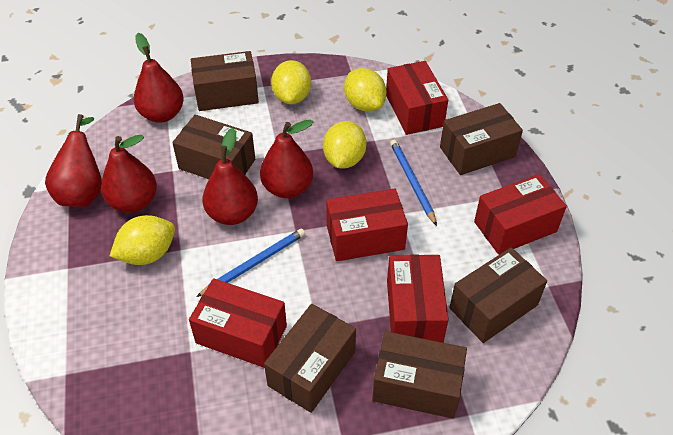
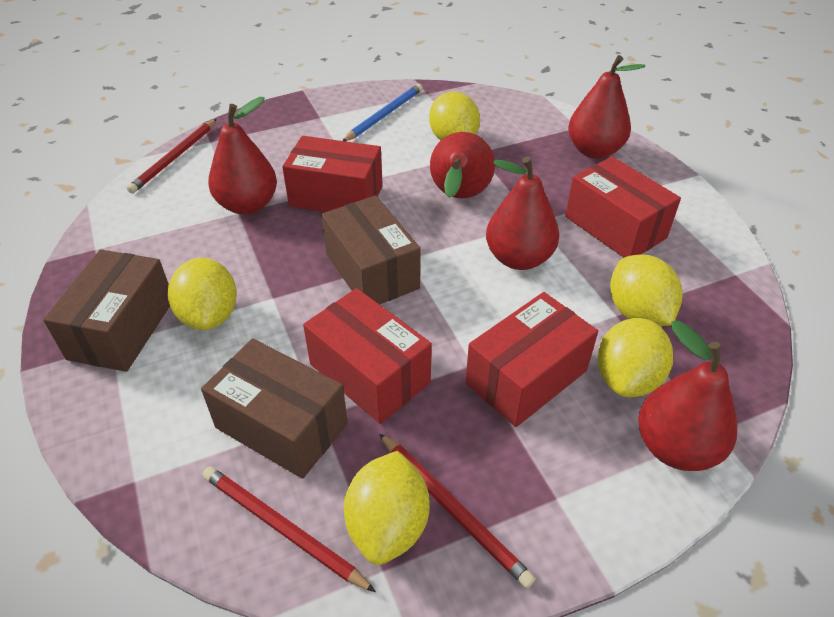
blue pencil: 2 -> 1
brown box: 6 -> 3
red box: 5 -> 4
red pencil: 0 -> 3
yellow lemon: 4 -> 5

